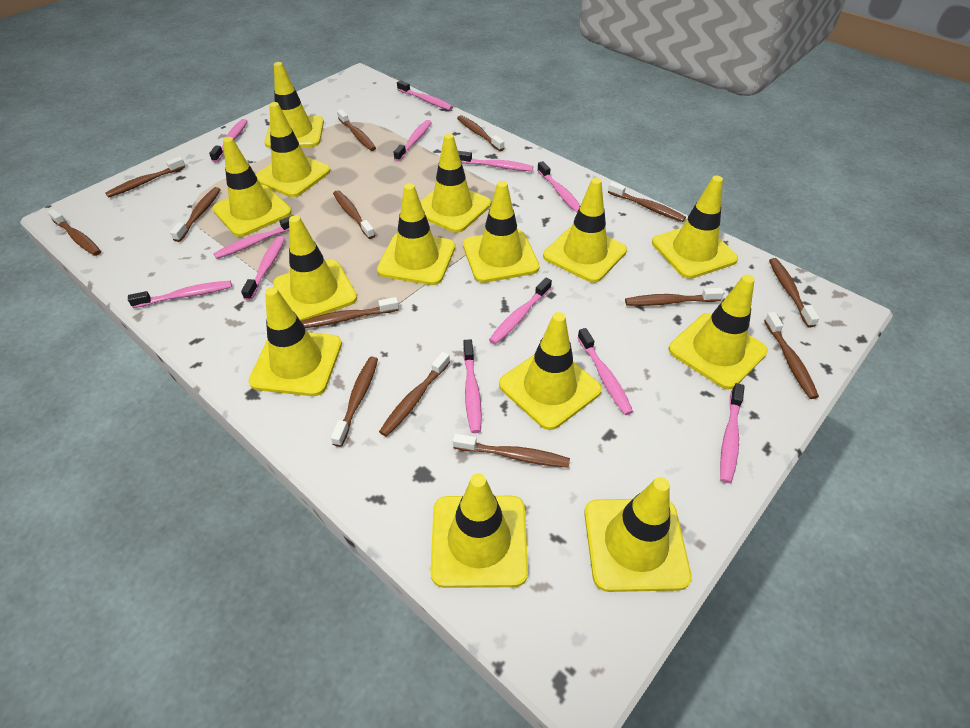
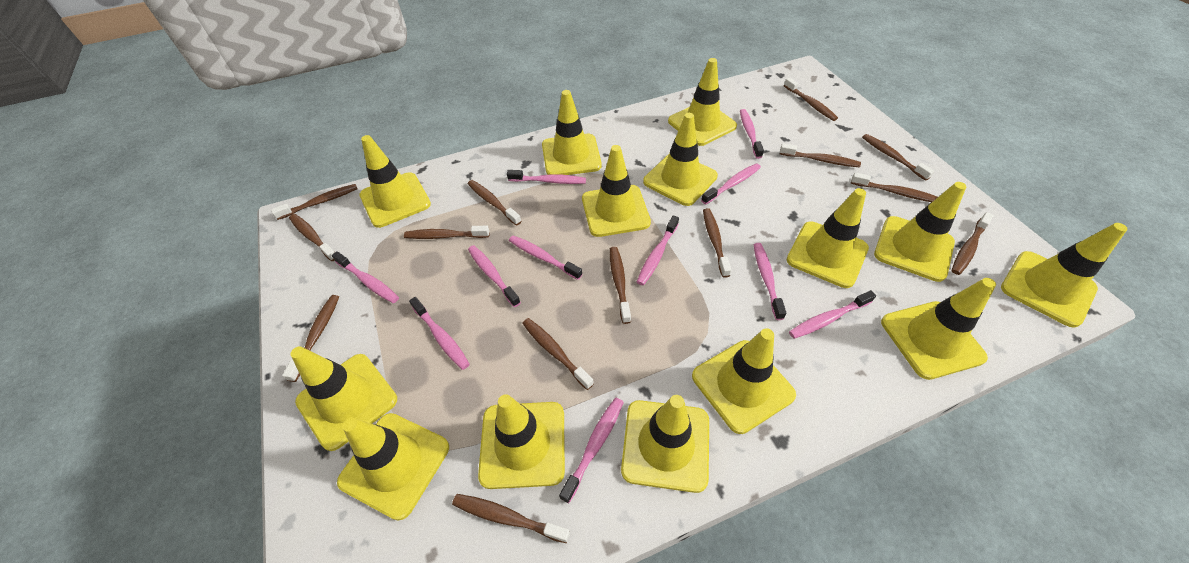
pink toothbrush: 12 -> 11

